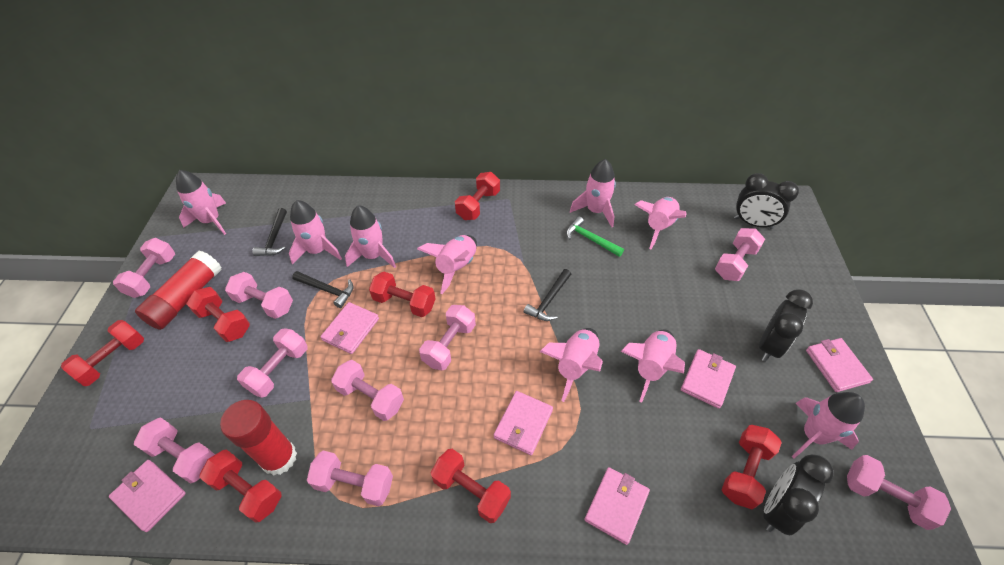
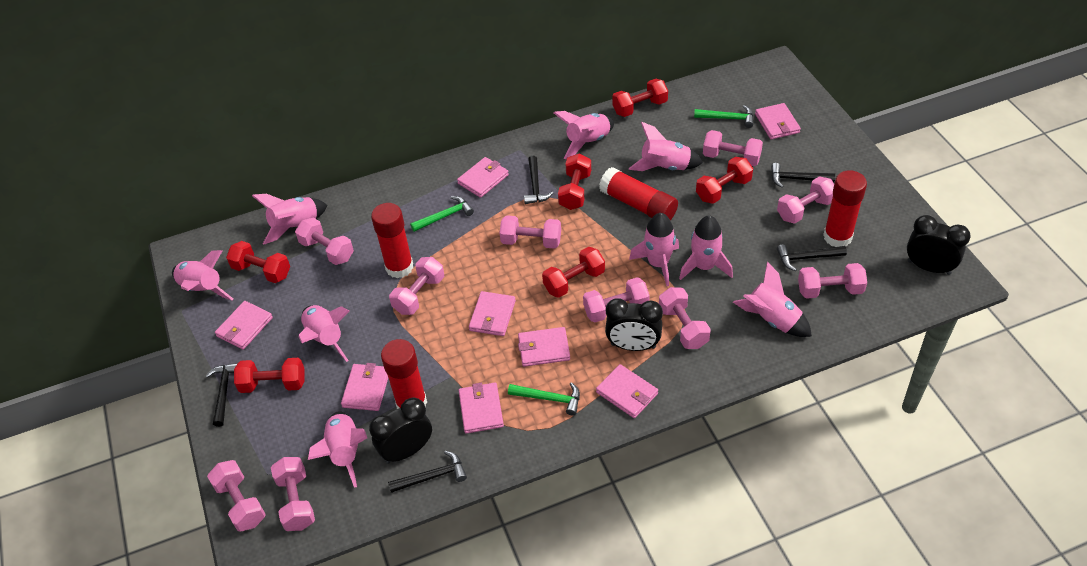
black hammer: 3 -> 5
green hammer: 1 -> 3
pink dumbbell: 9 -> 10
pink wallet: 6 -> 8
red dumbbell: 7 -> 6
red glue stick: 2 -> 4

